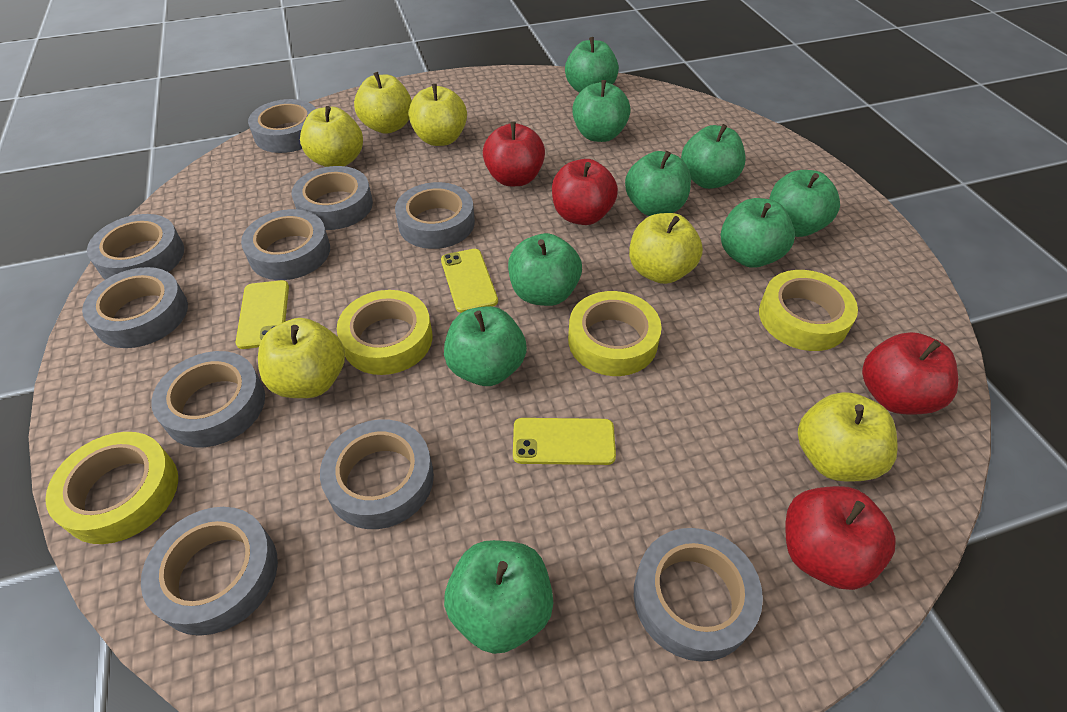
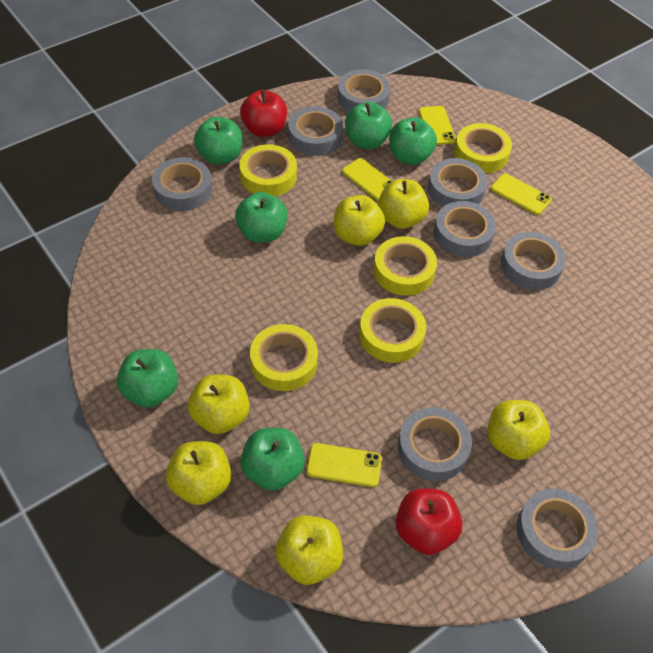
green apple: 9 -> 6
grey tape: 10 -> 8
red apple: 4 -> 2
yellow phone: 3 -> 4
yellow tape: 4 -> 5

